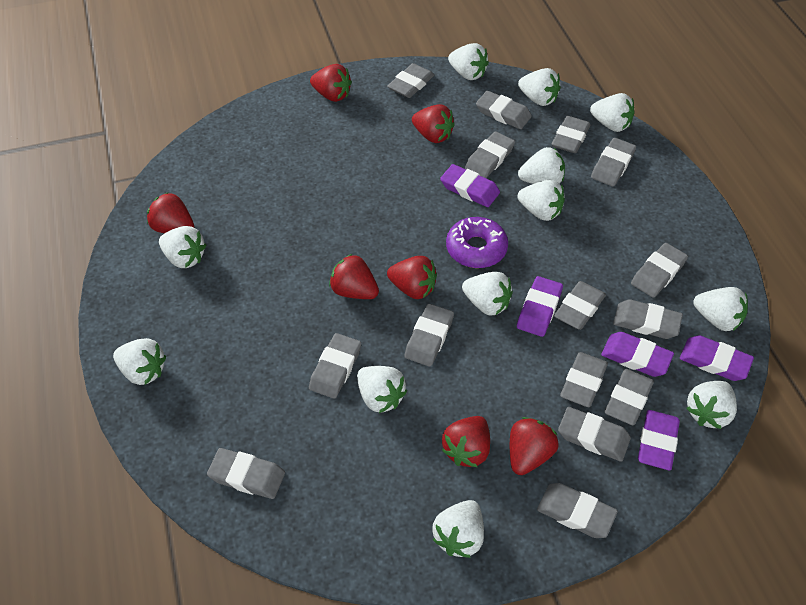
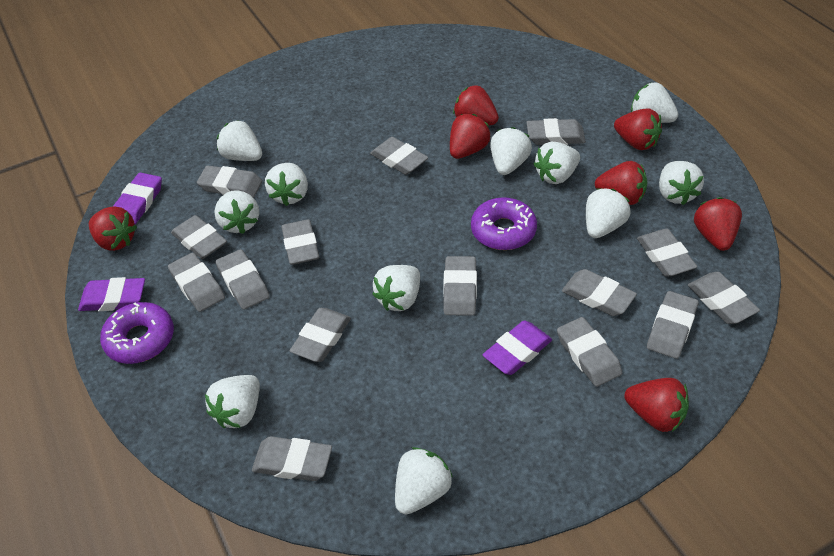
purple donut: 1 -> 2
purple eraser: 5 -> 3
white strawberry: 12 -> 11

